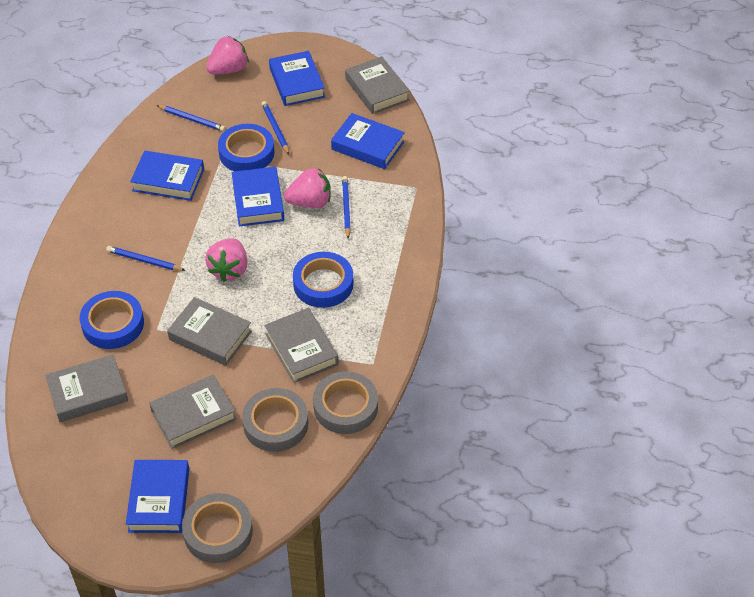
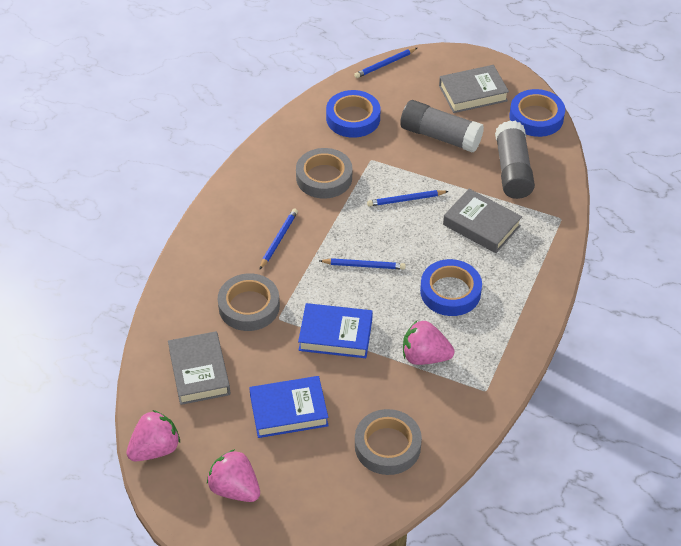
blue book: 5 -> 2
grey book: 5 -> 3
grey glue stick: 0 -> 2

